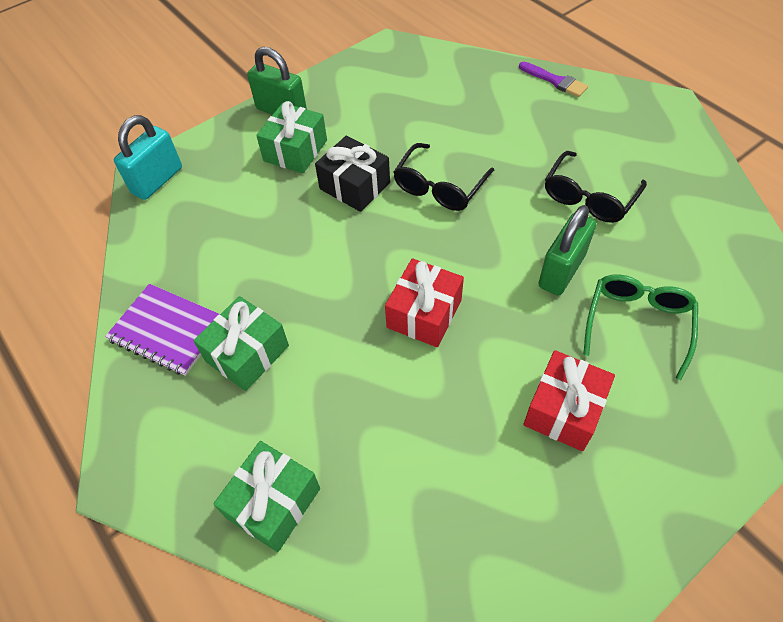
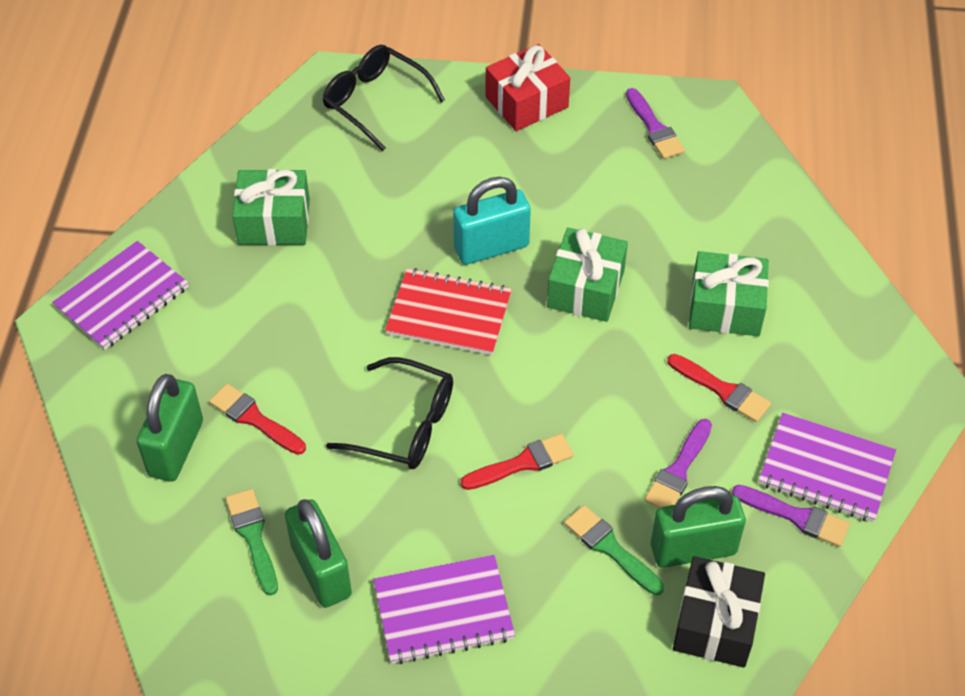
green brush: 0 -> 2
green glasses: 1 -> 0
green padlock: 2 -> 3
purple brush: 1 -> 3
purple notebook: 1 -> 3
red brush: 0 -> 3
red gift: 2 -> 1
red notebook: 0 -> 1

